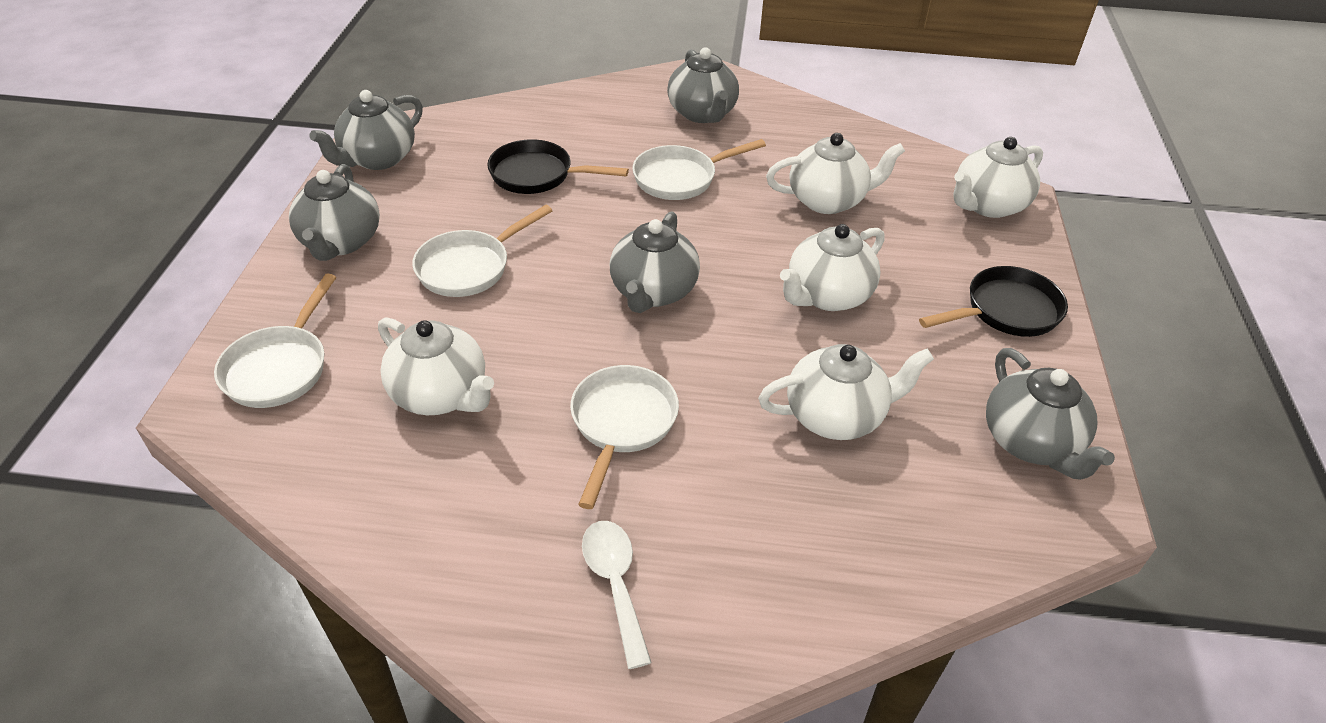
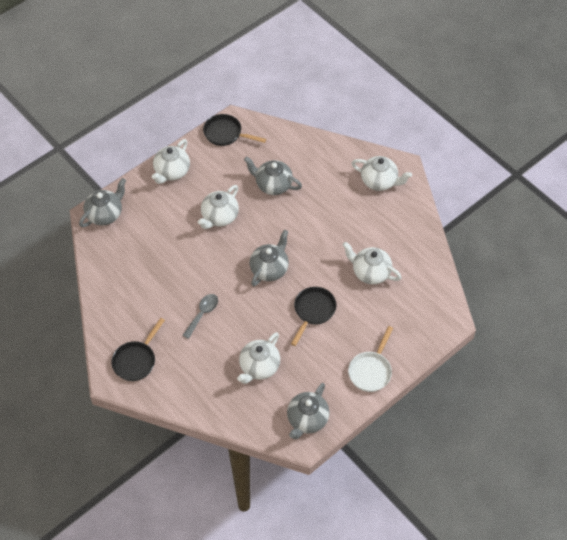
black pan: 2 -> 3
grey spoon: 0 -> 1
grey teapot: 5 -> 4
white pan: 4 -> 1
white spoon: 1 -> 0

